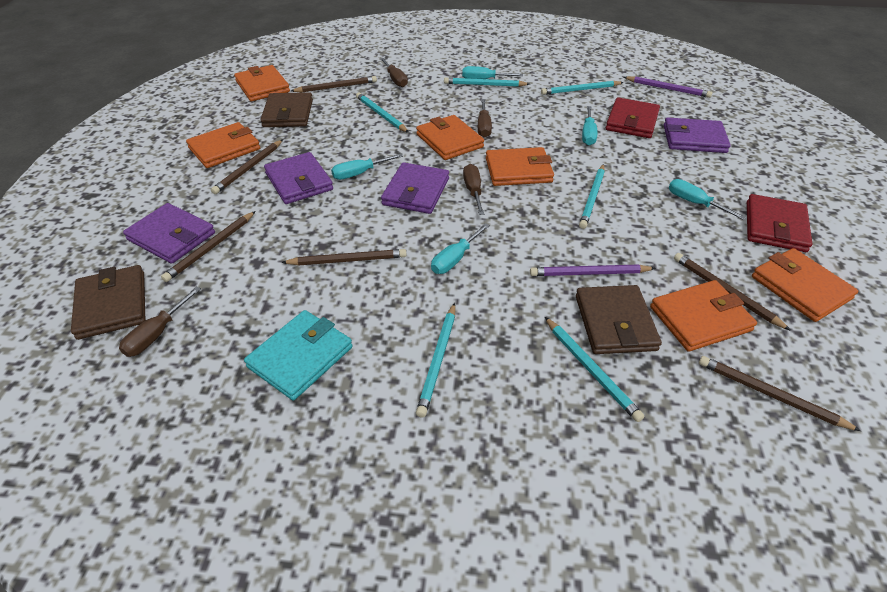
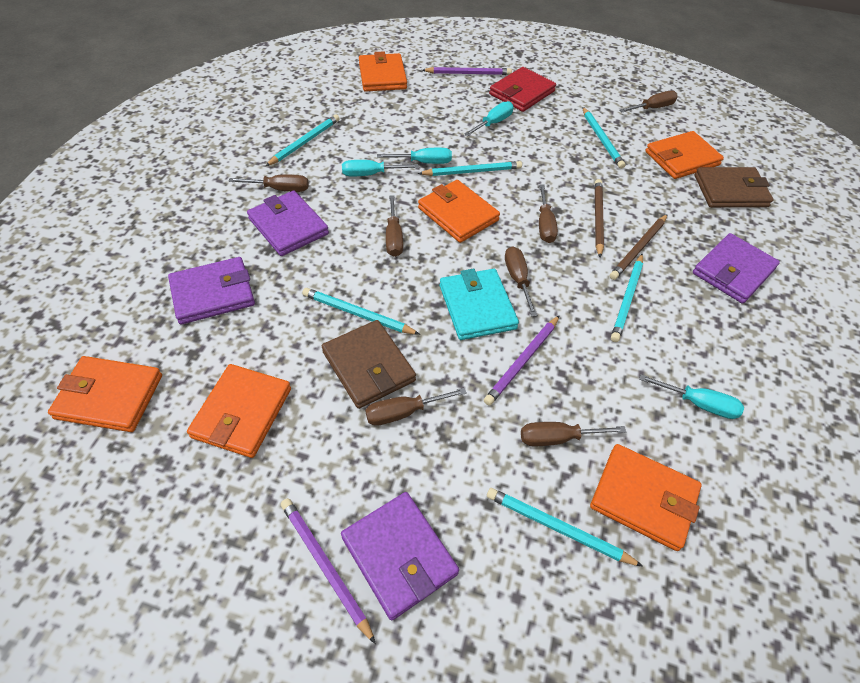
brown pencil: 6 -> 2
brown screwdriver: 4 -> 7
brown wallet: 3 -> 2
purple pencil: 2 -> 3
red wallet: 2 -> 1
turquoise screwdriver: 5 -> 4

